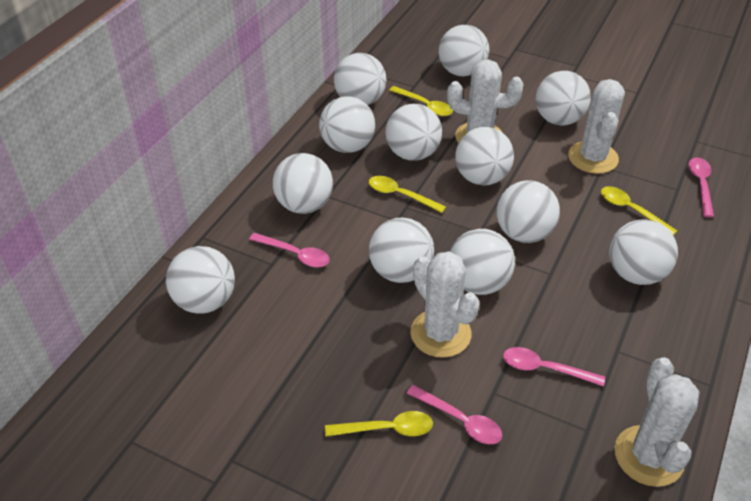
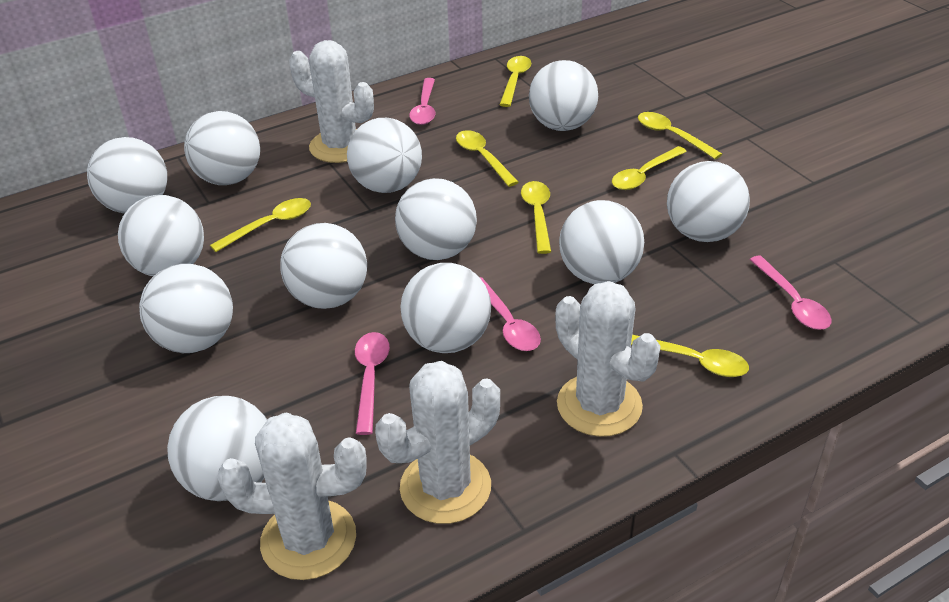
yellow spoon: 4 -> 7

